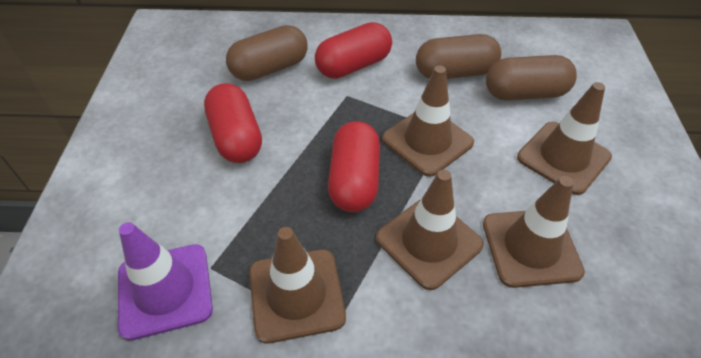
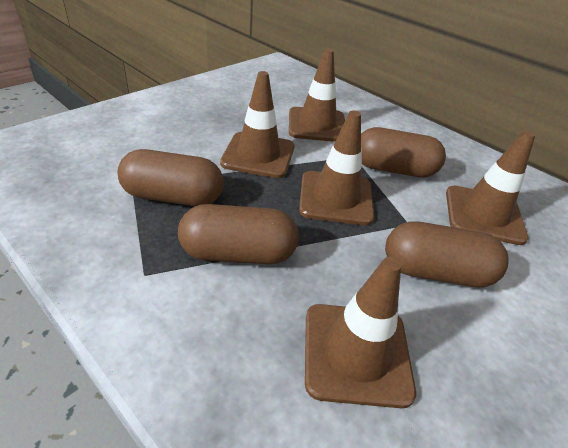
brown capsule: 3 -> 4
purple traffic cone: 1 -> 0
red capsule: 3 -> 0

